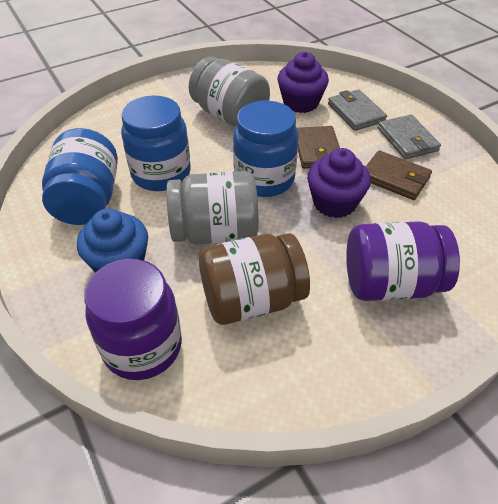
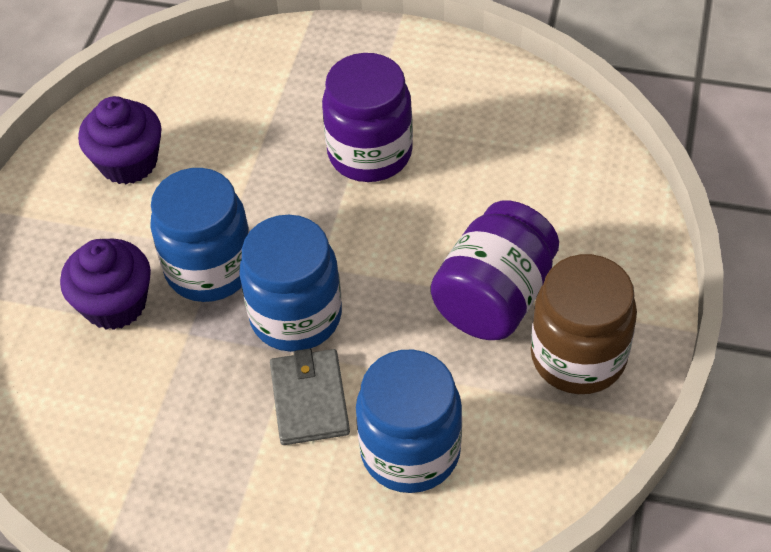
blue cupcake: 1 -> 0
brown wallet: 2 -> 0
grey jar: 2 -> 0
grey wallet: 2 -> 1

